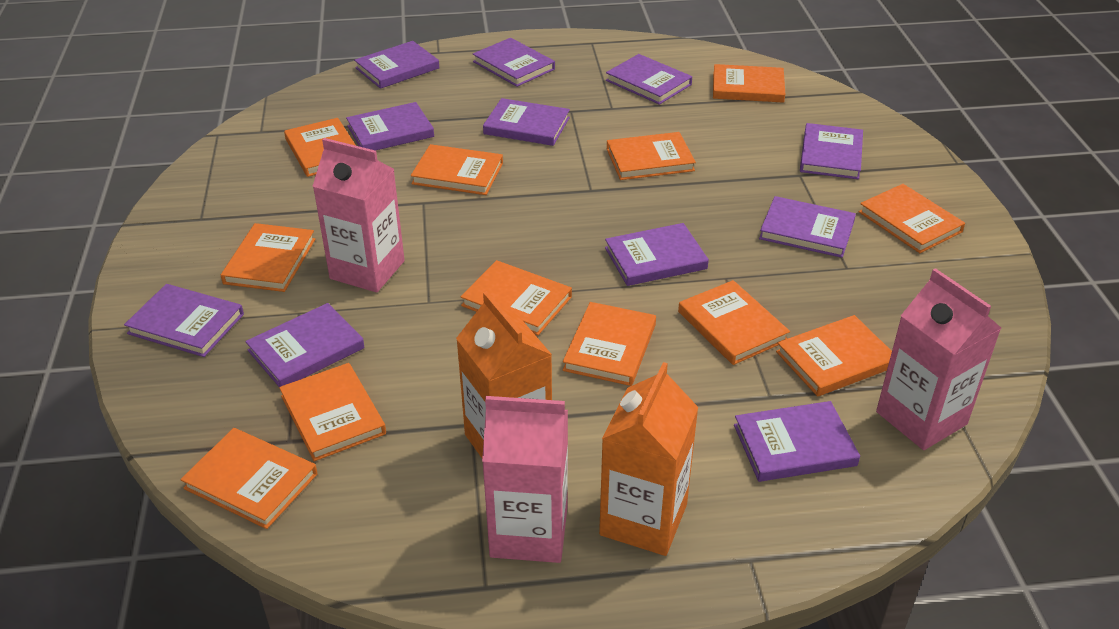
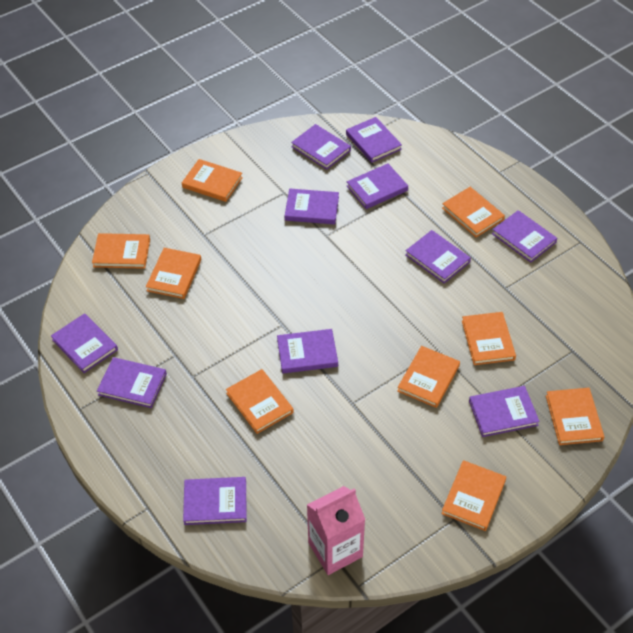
orange book: 12 -> 9
orange carton: 2 -> 0
pink carton: 3 -> 1

